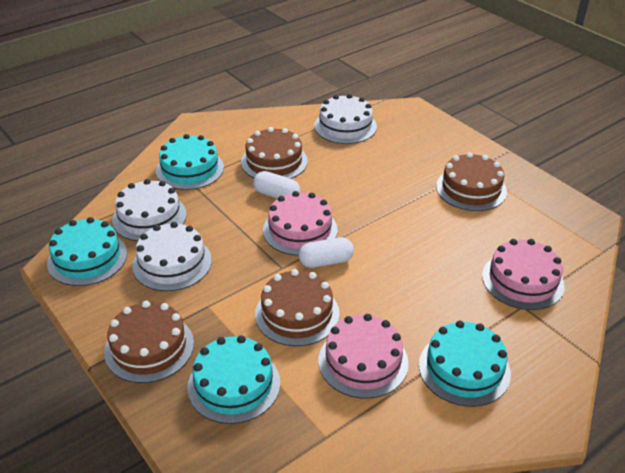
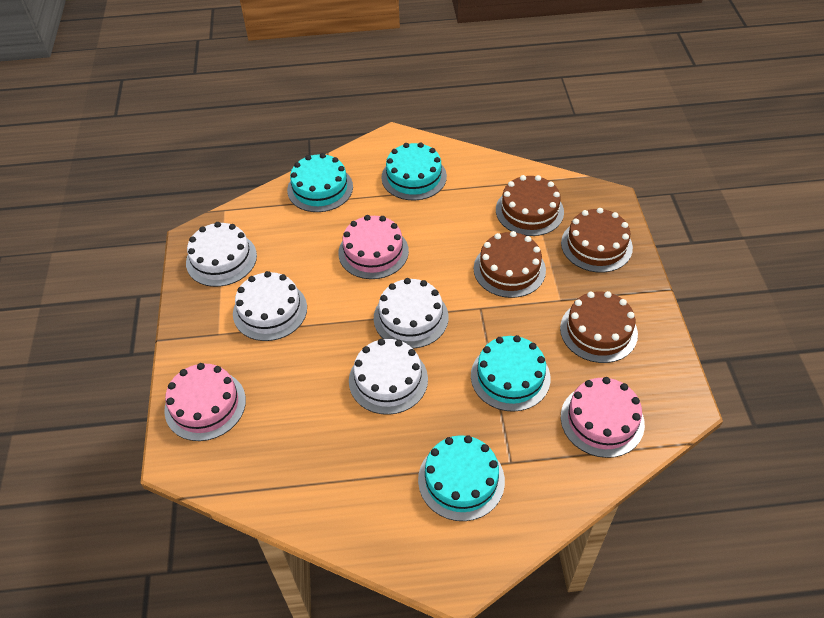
white cake: 3 -> 4
white capsule: 2 -> 0

